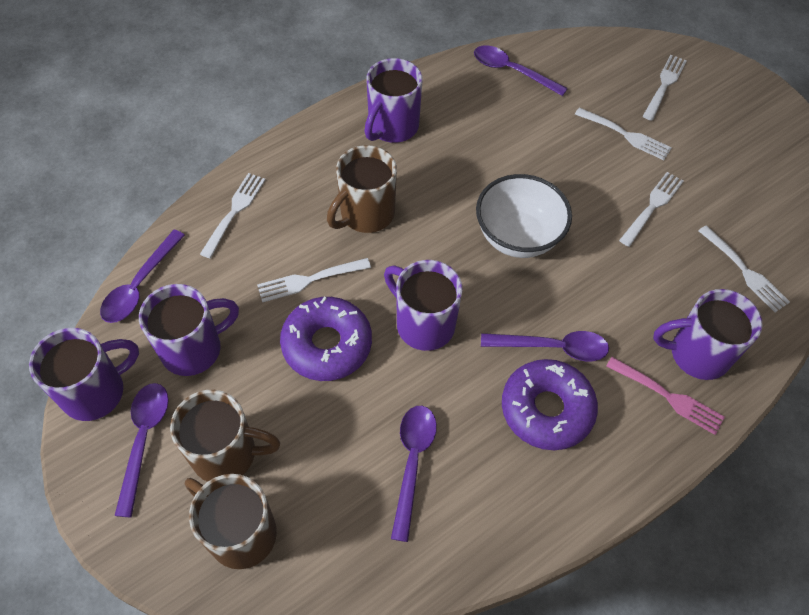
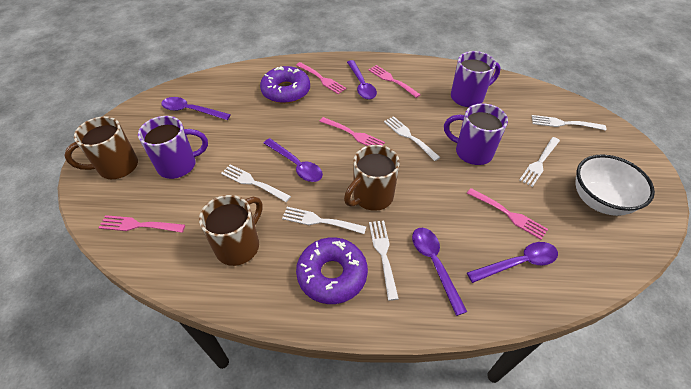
pink fork: 1 -> 5
purple mug: 5 -> 3

